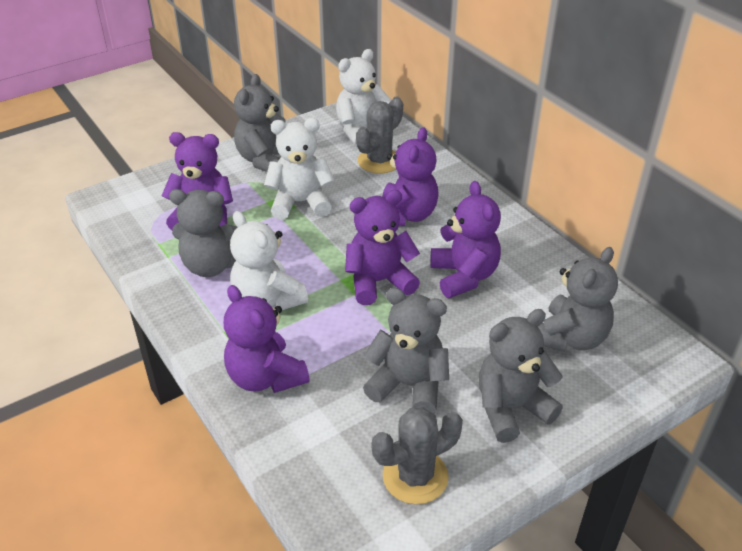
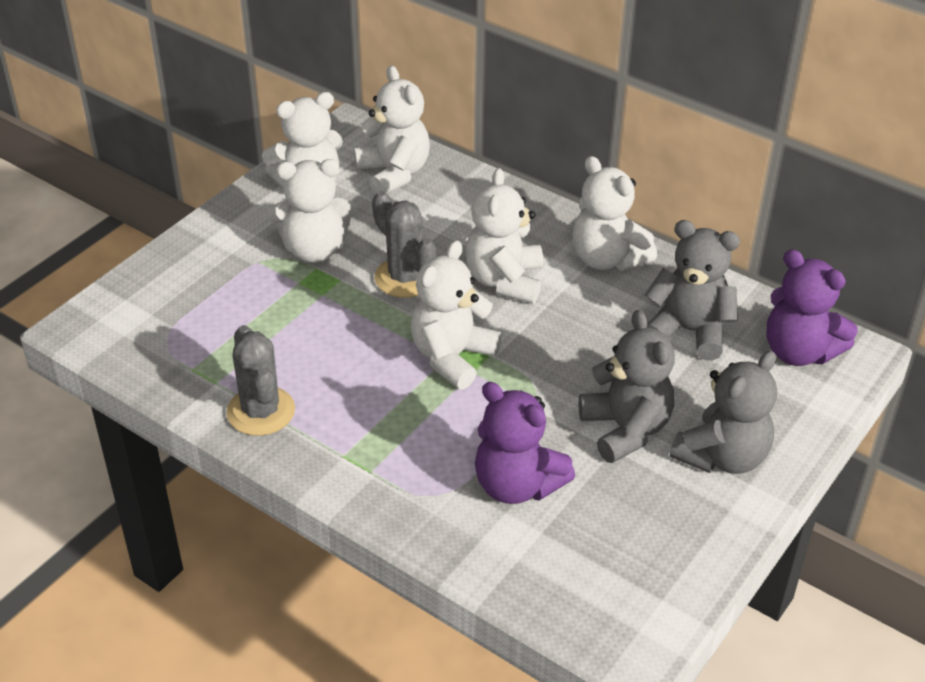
grey teddy bear: 5 -> 3
purple teddy bear: 5 -> 2
white teddy bear: 3 -> 6

